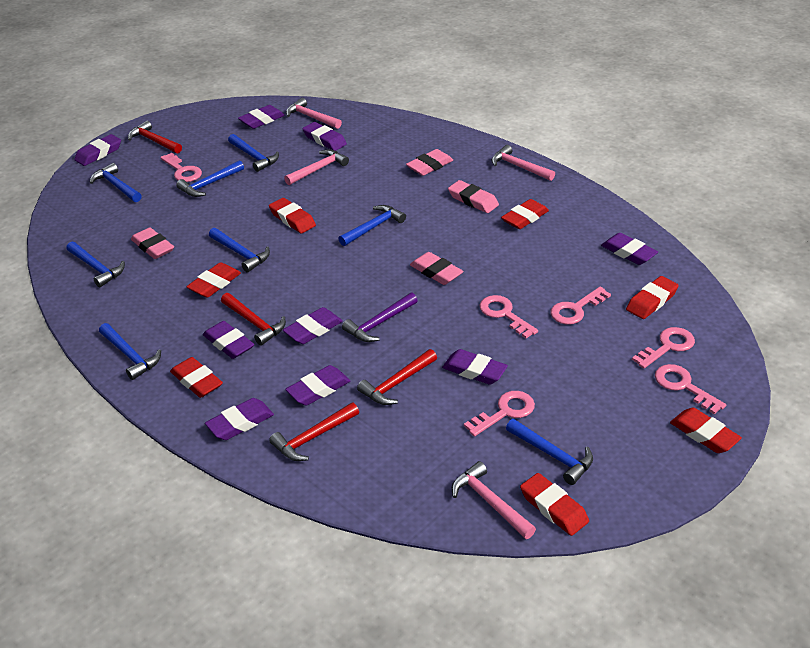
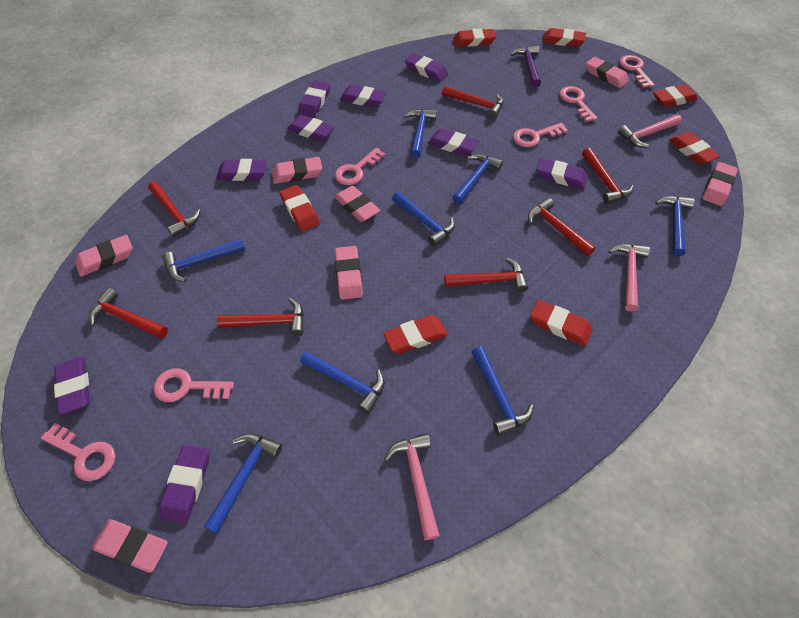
pink eraser: 4 -> 7
pink hammer: 4 -> 3
red hammer: 4 -> 7

